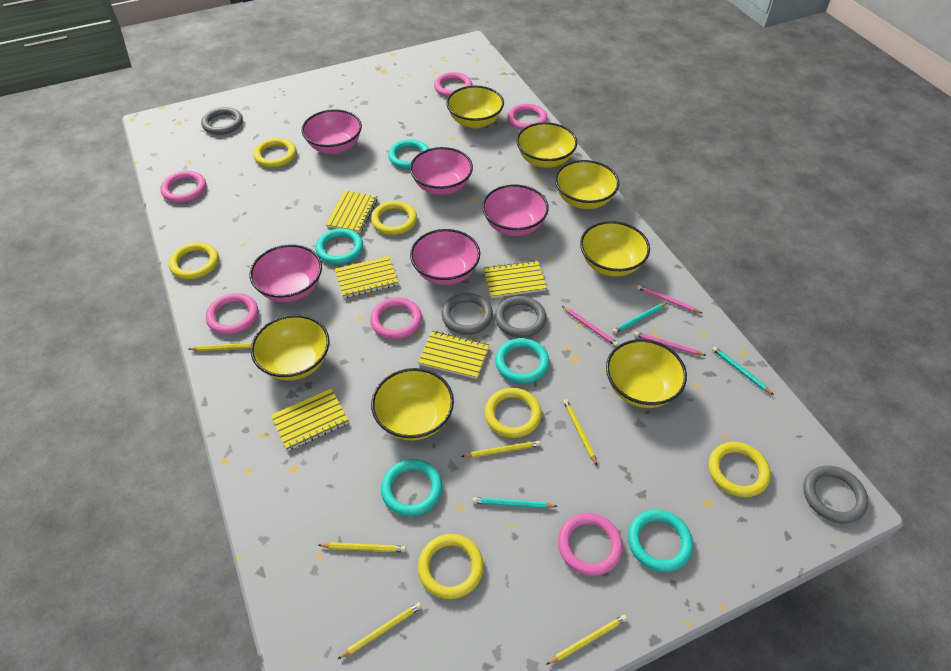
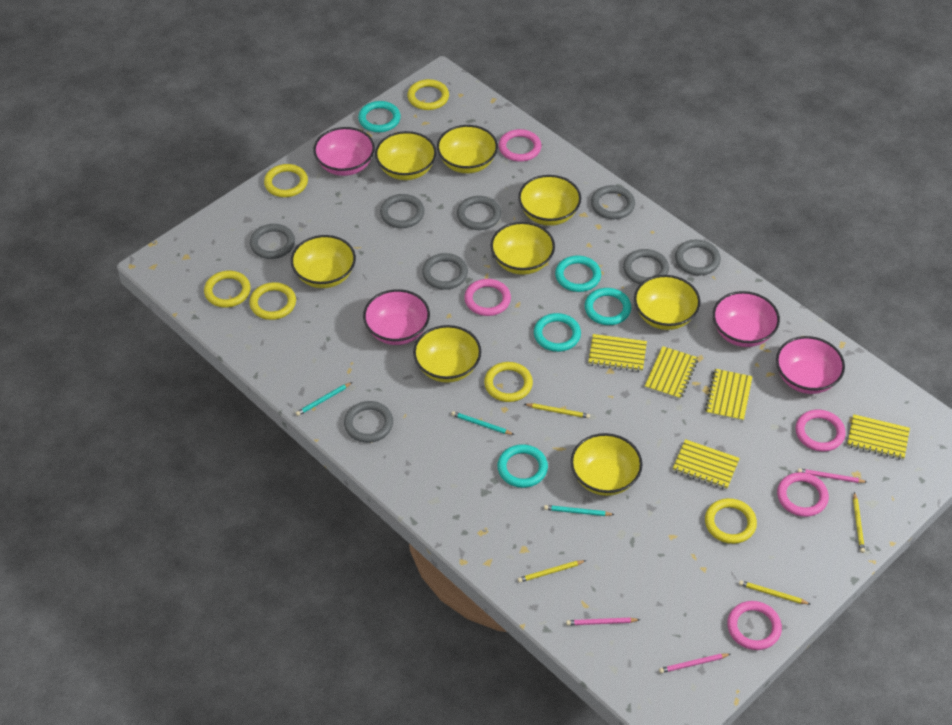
grey ring: 4 -> 8
pink bowl: 5 -> 4
pink ring: 6 -> 5
yellow bowl: 7 -> 8
yellow pencil: 6 -> 4

